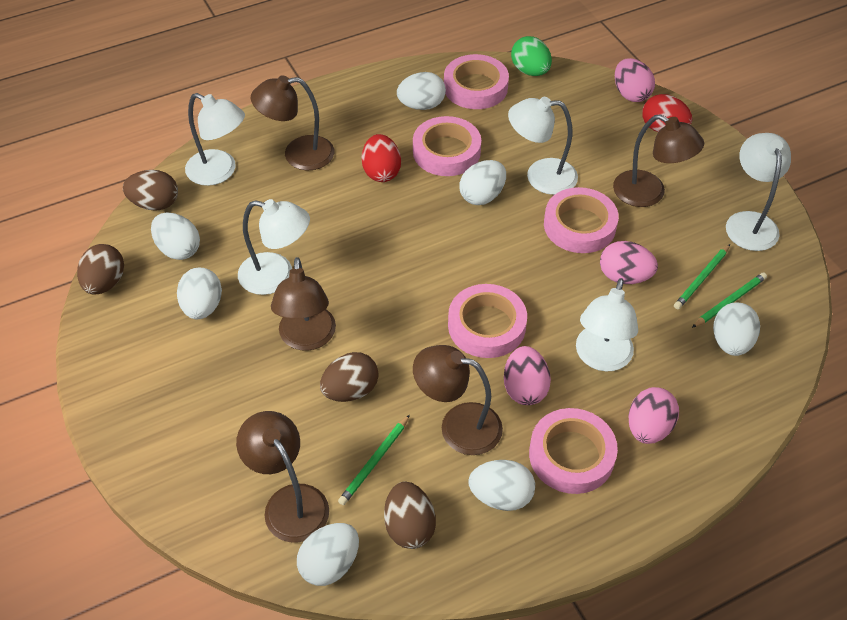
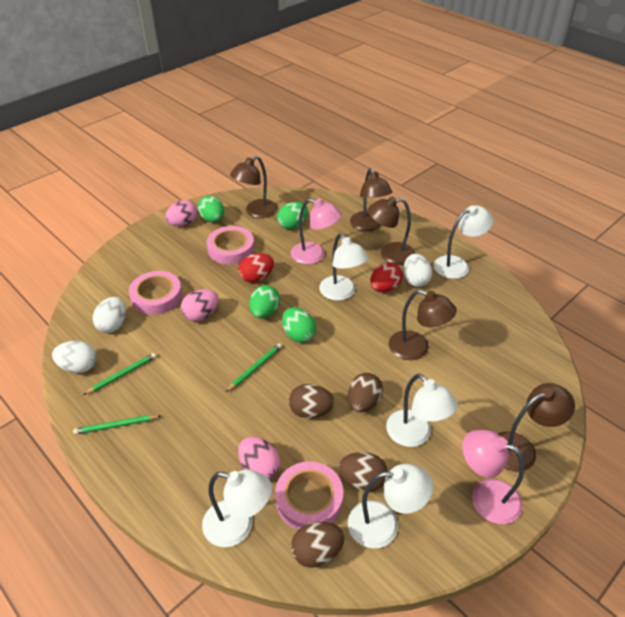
green egg: 1 -> 4
pink egg: 4 -> 3
pink lamp: 0 -> 2
pink tape: 5 -> 3
white egg: 7 -> 3

